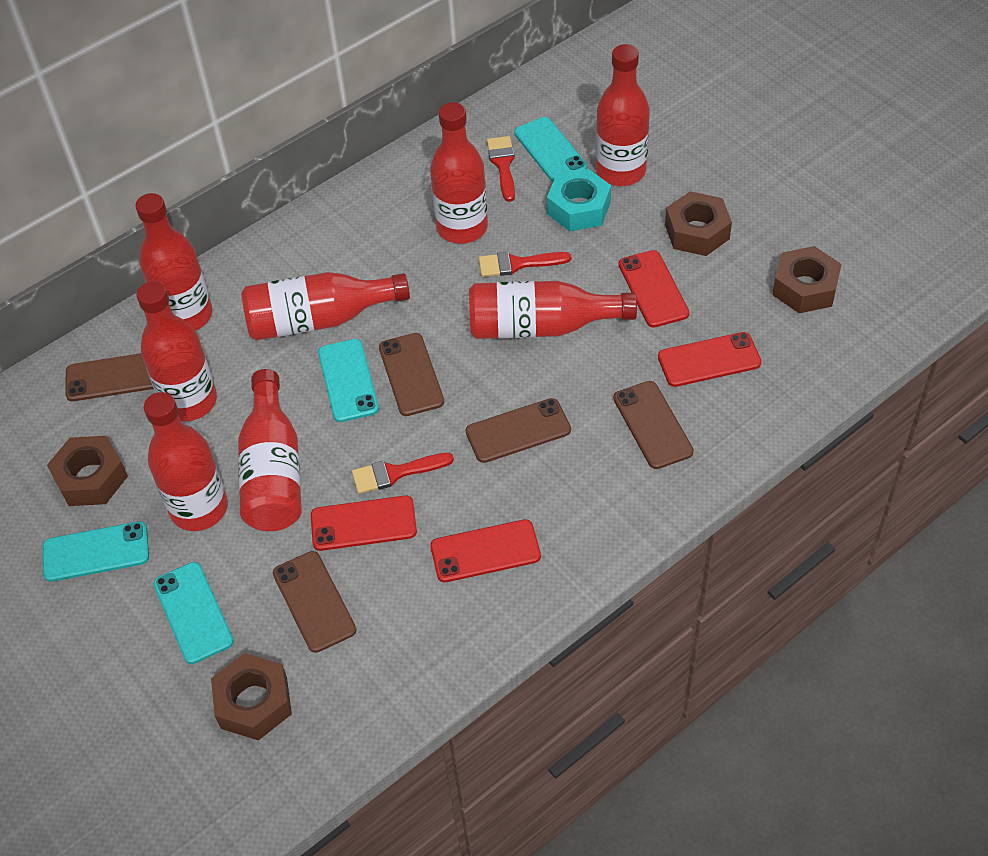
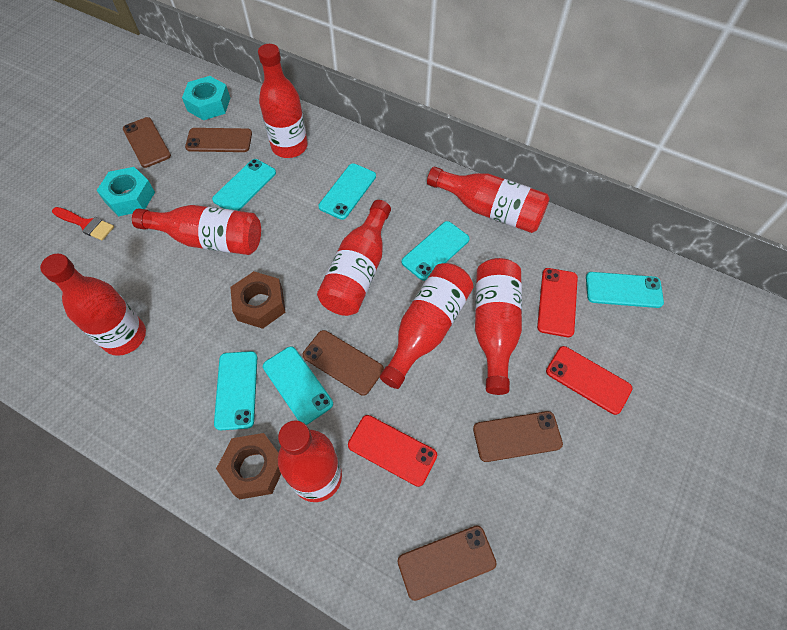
brown nut: 4 -> 2
red brush: 3 -> 1
red phone: 4 -> 3
turquoise nut: 1 -> 2
turquoise phone: 4 -> 6

